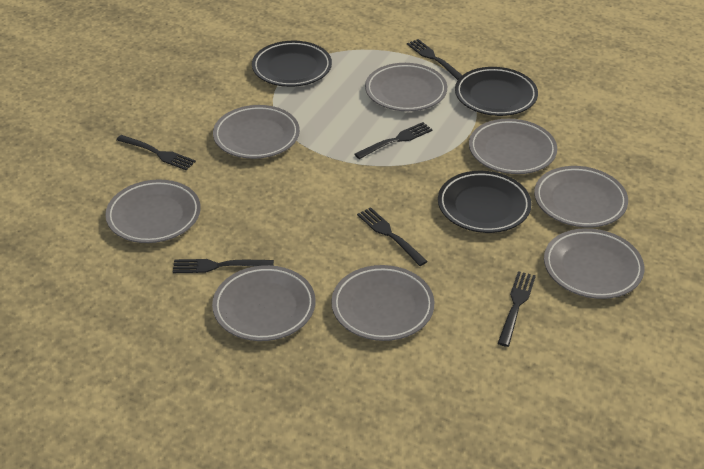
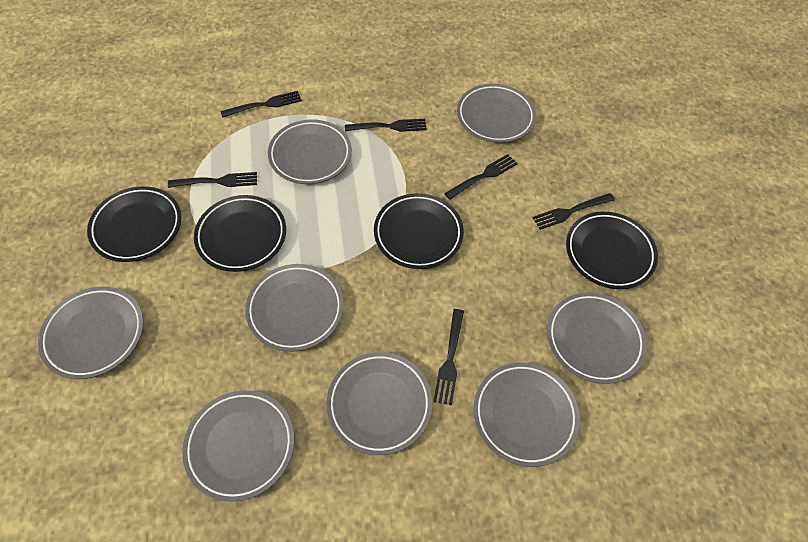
black plate: 3 -> 4

